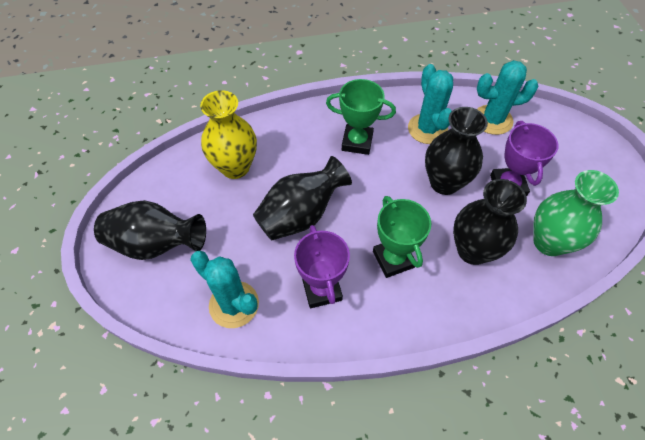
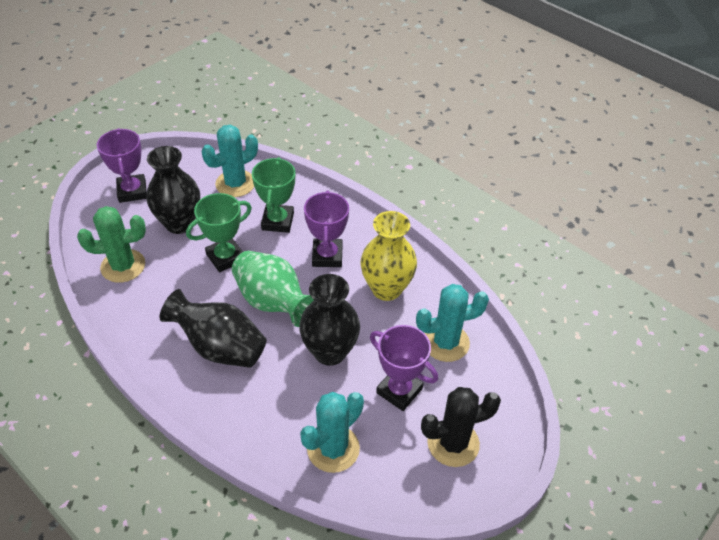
black cactus: 0 -> 1
black vase: 4 -> 3
green cactus: 0 -> 1
purple trophy: 2 -> 3

